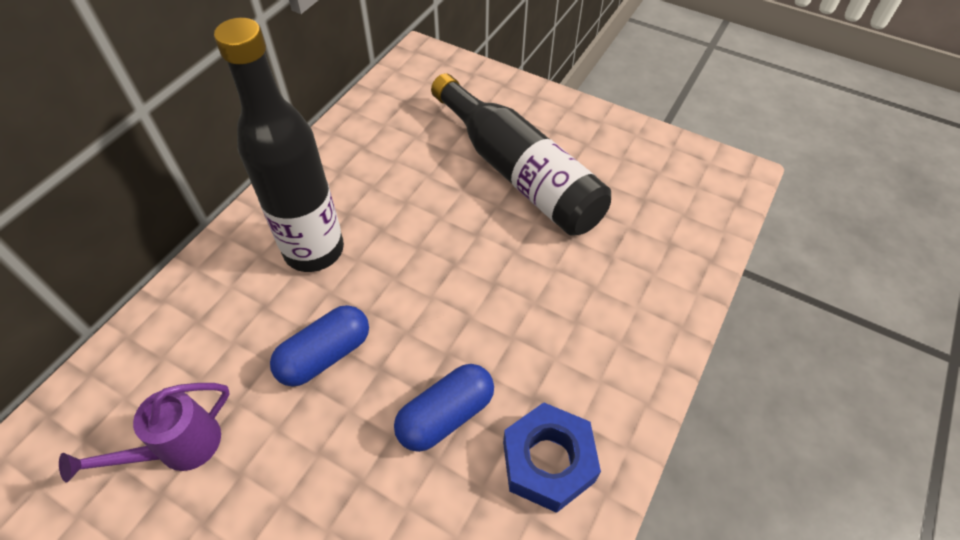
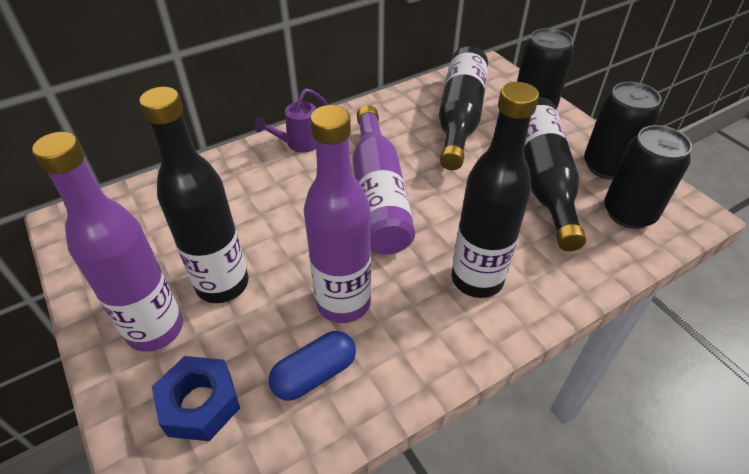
black bottle: 2 -> 4
black can: 0 -> 3
blue capsule: 2 -> 1
purple bottle: 0 -> 3

